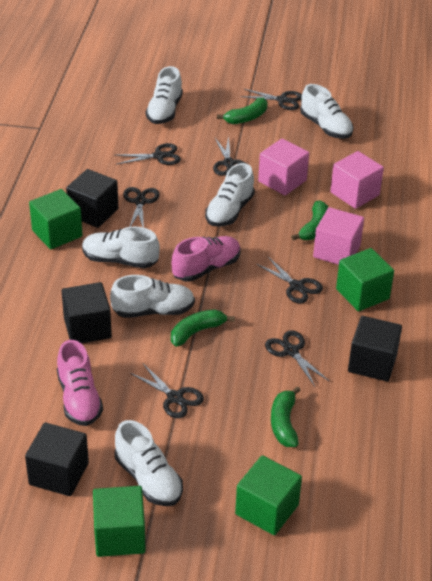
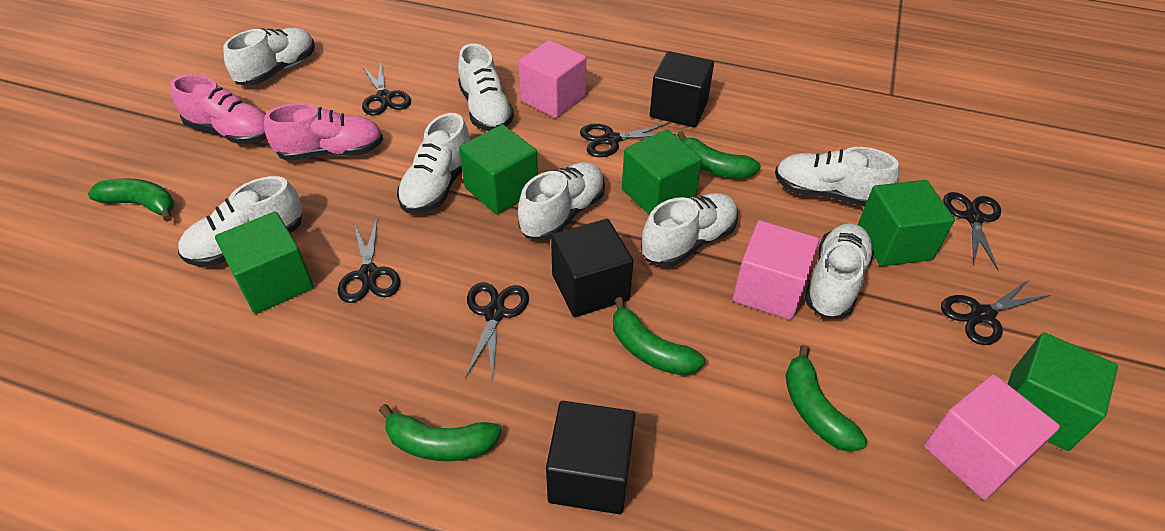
black cube: 4 -> 3
black scissors: 7 -> 6
green banana: 4 -> 5
green cube: 4 -> 5
white shoe: 6 -> 8

